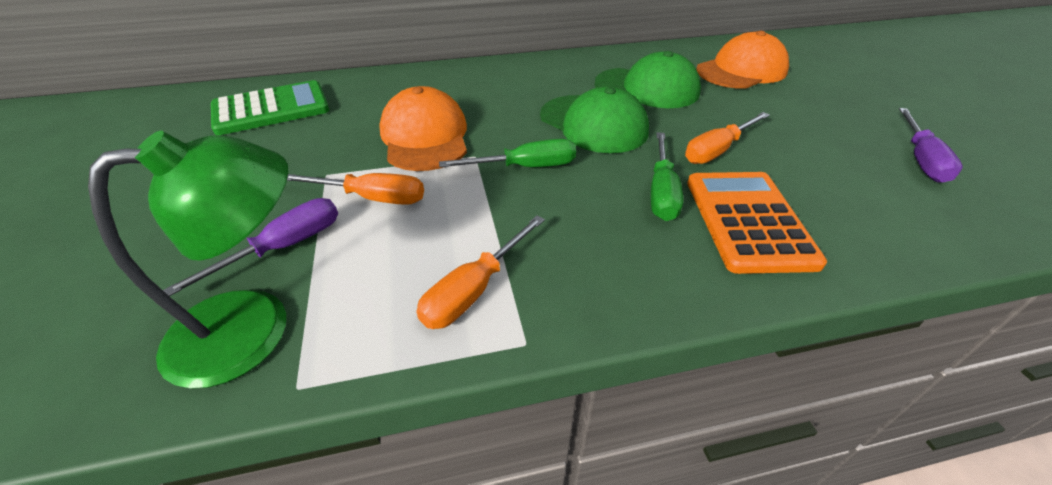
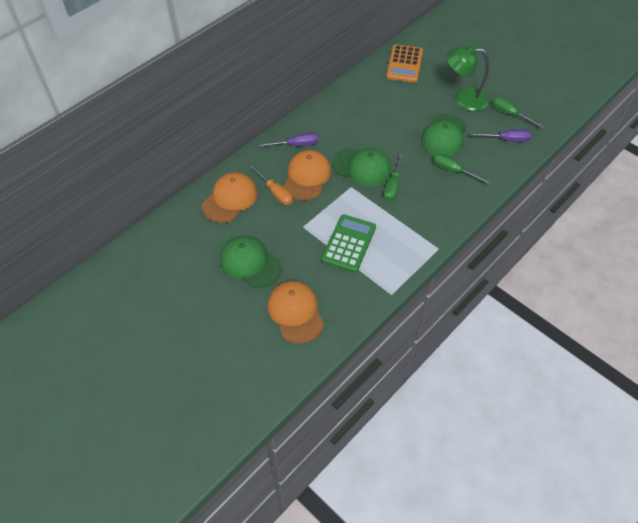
green cap: 2 -> 3
green screwdriver: 2 -> 3
orange cap: 2 -> 3
orange screwdriver: 3 -> 1

